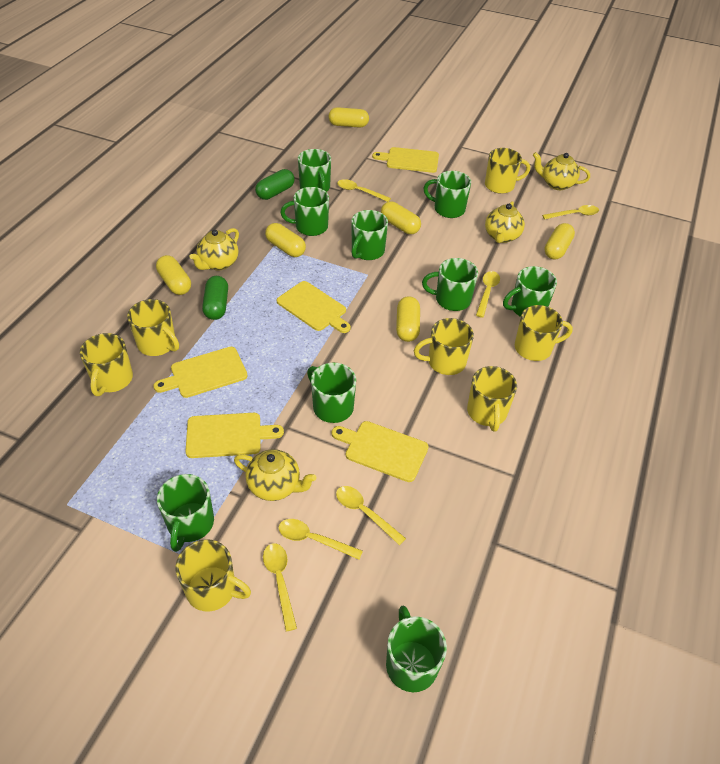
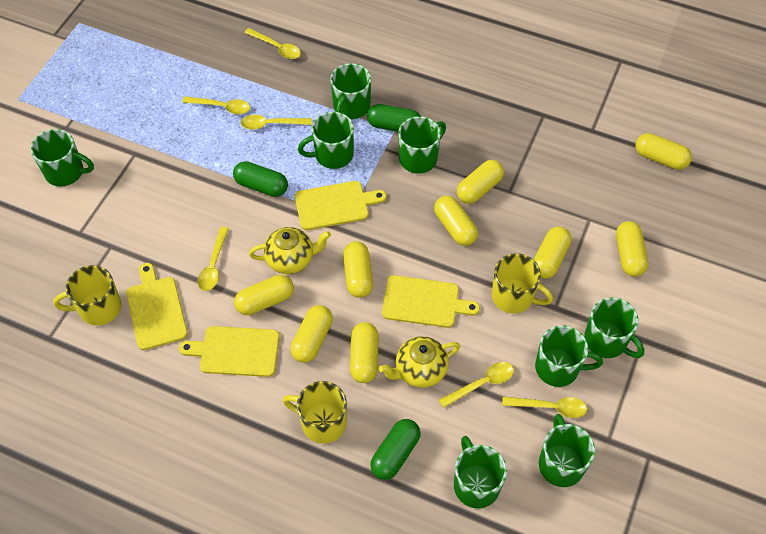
green capsule: 2 -> 3
green mug: 9 -> 8
yellow capsule: 6 -> 9
yellow cutting board: 5 -> 4
yellow mug: 7 -> 3
yellow teapot: 4 -> 2

